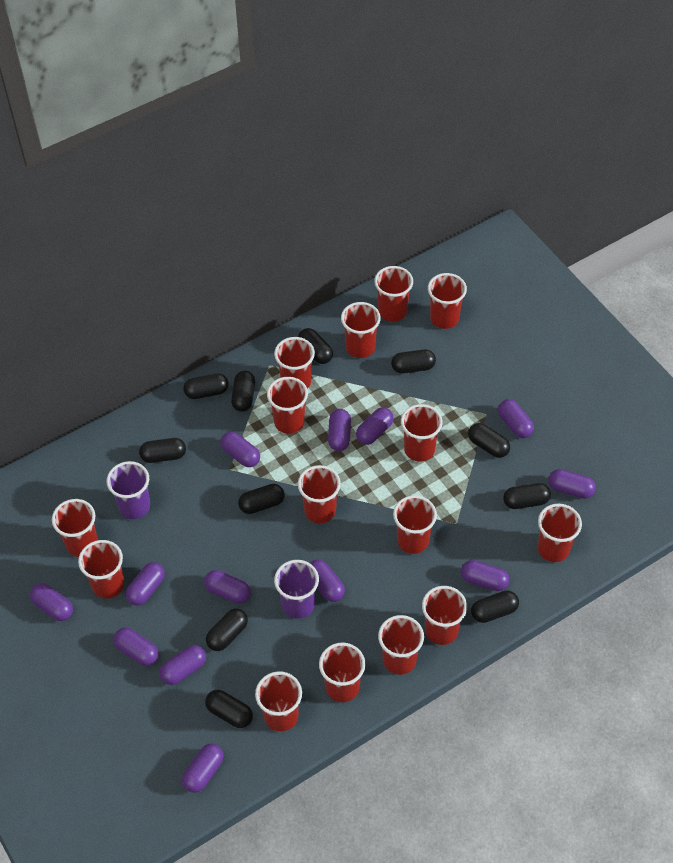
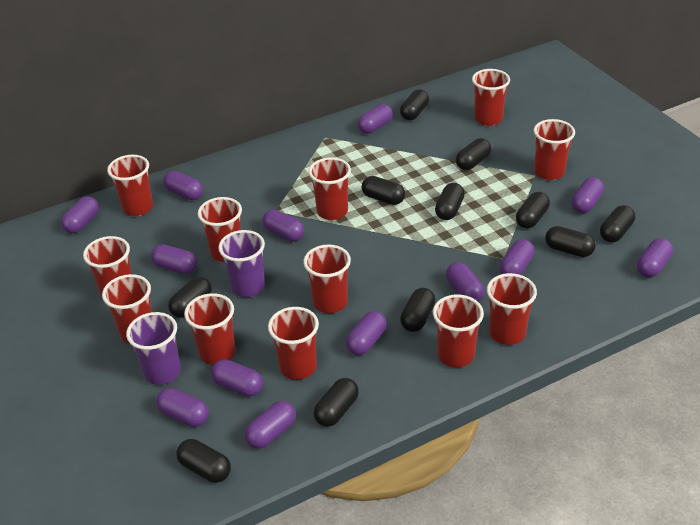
red cup: 15 -> 12

